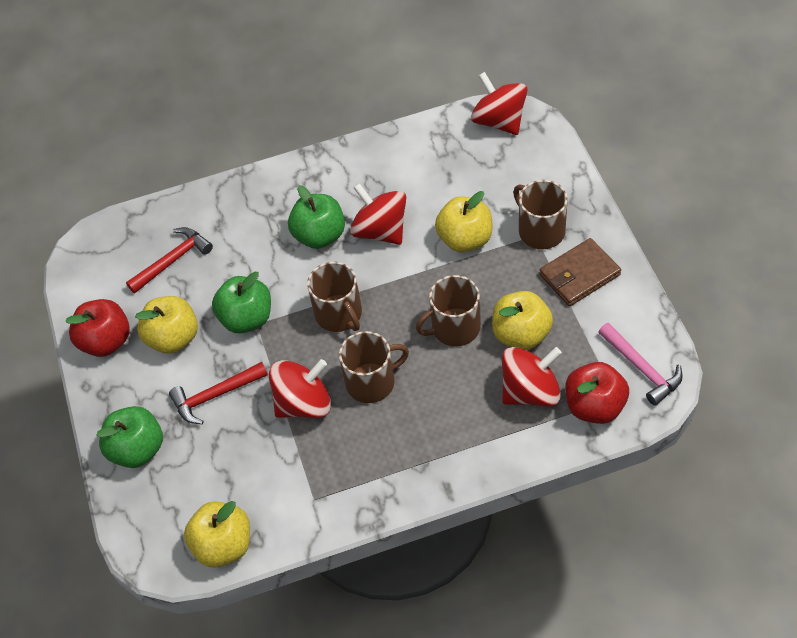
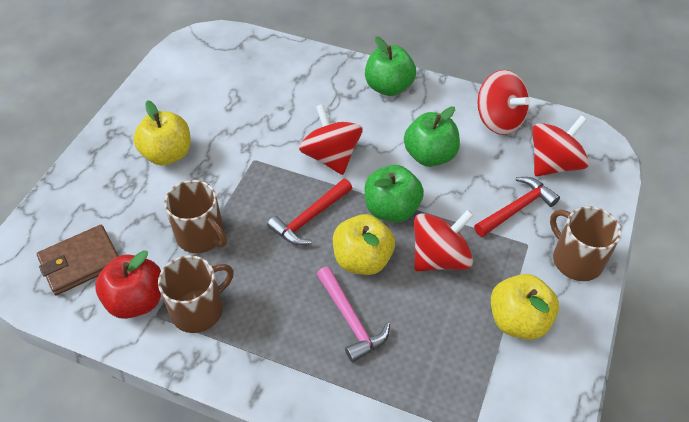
brown mug: 4 -> 3
red apple: 2 -> 1
yellow apple: 4 -> 3

